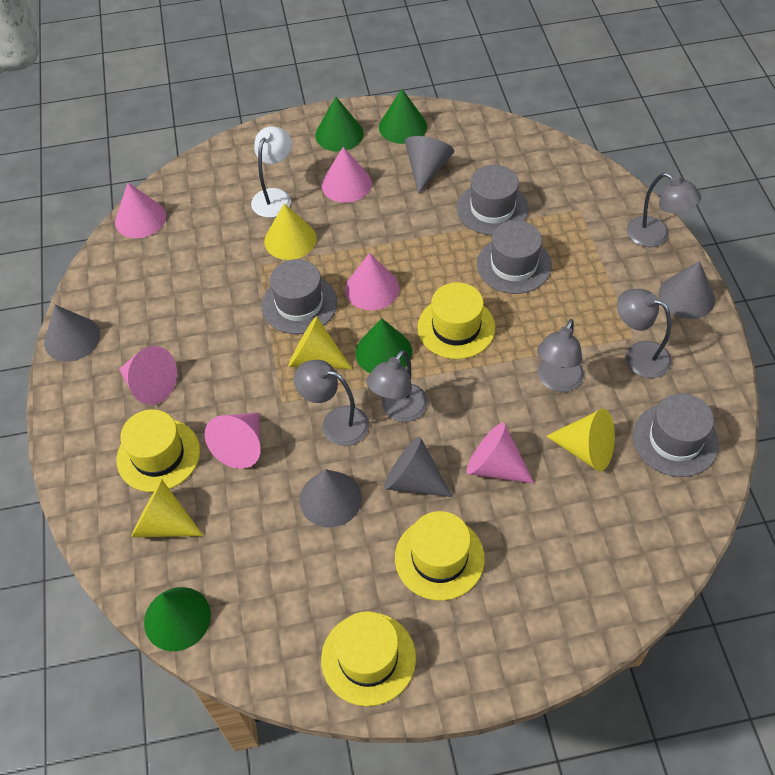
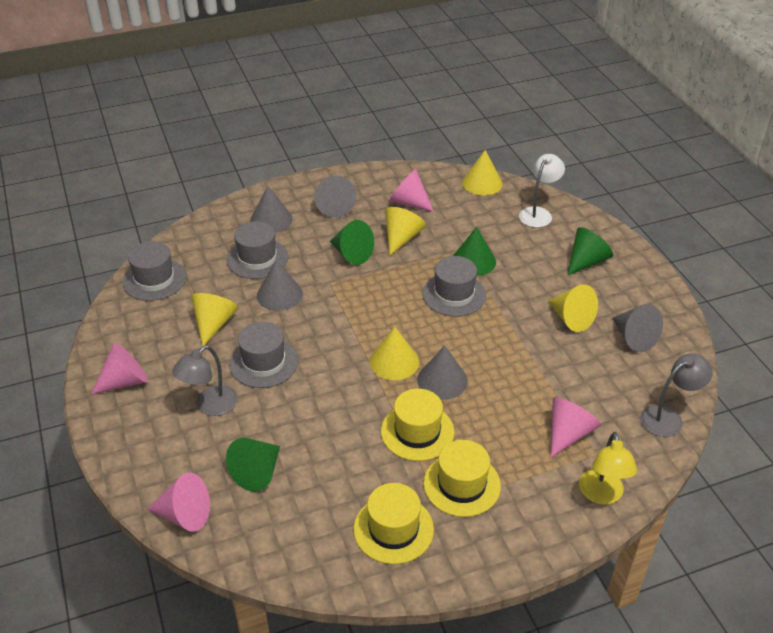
grey lamp: 5 -> 2
pink cone: 6 -> 4
yellow cone: 4 -> 5
yellow hat: 4 -> 3
yellow lamp: 0 -> 1

